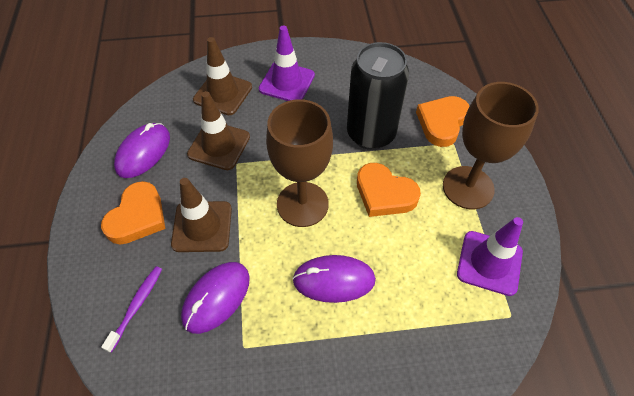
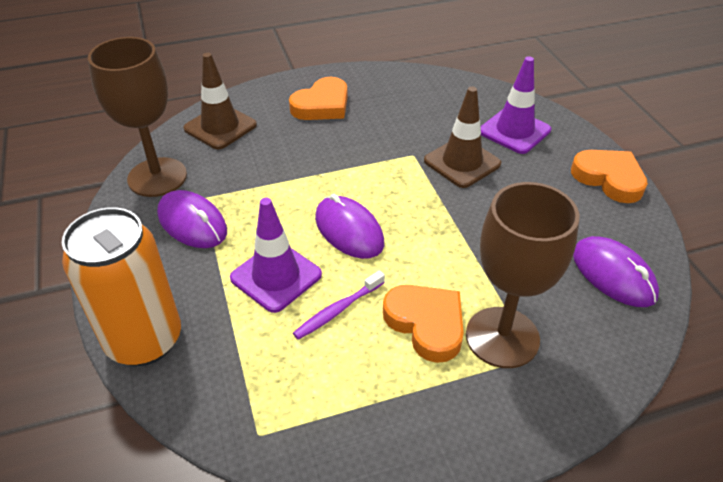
black can: 1 -> 0
brown traffic cone: 3 -> 2
orange can: 0 -> 1

